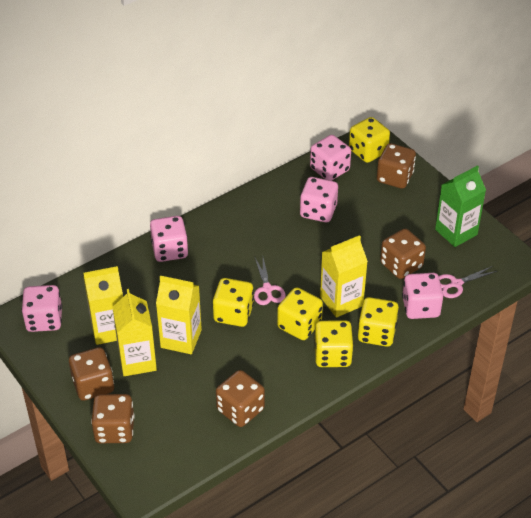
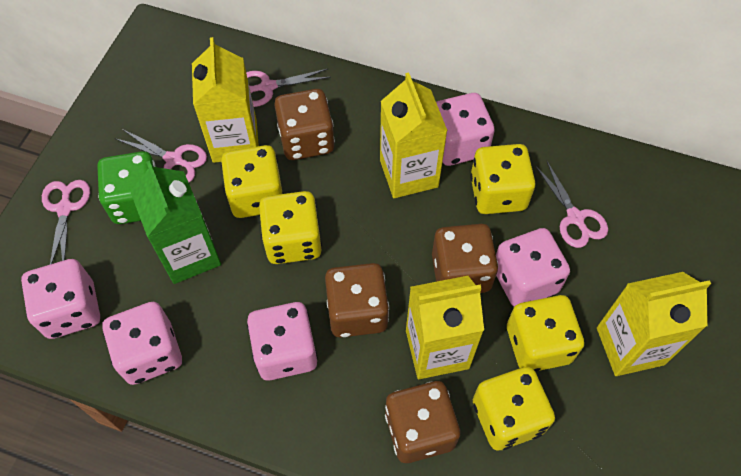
brown dice: 5 -> 4
green dice: 0 -> 1
pink scissors: 2 -> 4

